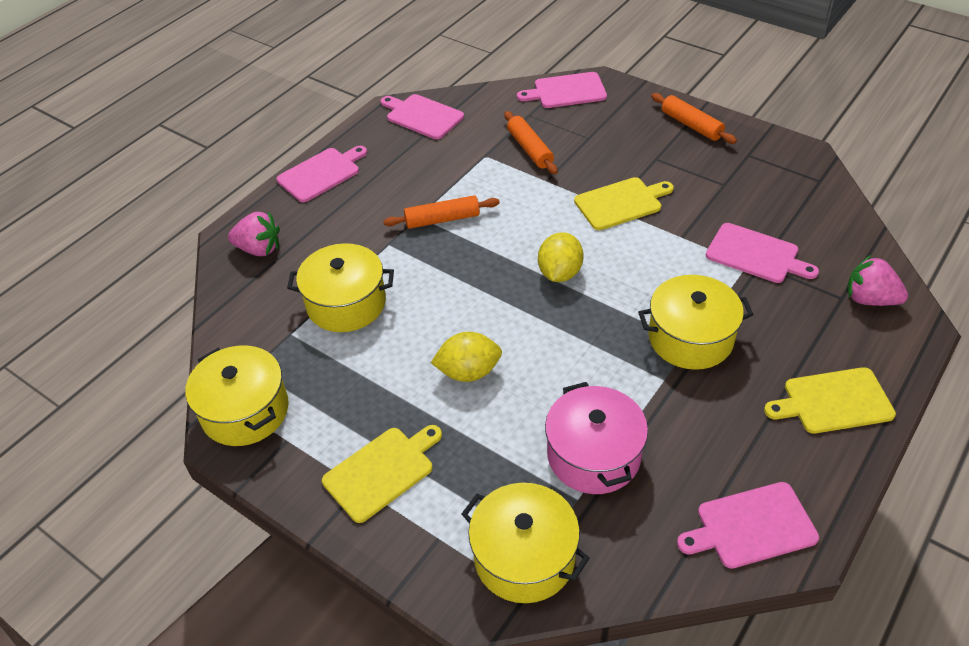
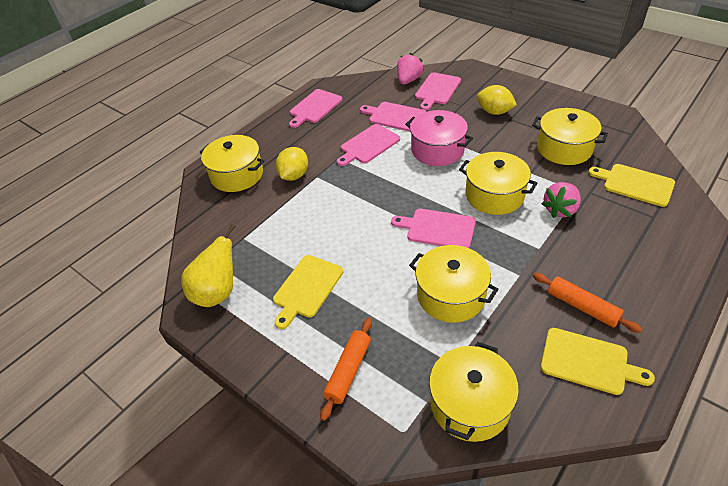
orange rolling pin: 3 -> 2
yellow pear: 0 -> 1
yellow pot: 4 -> 5

